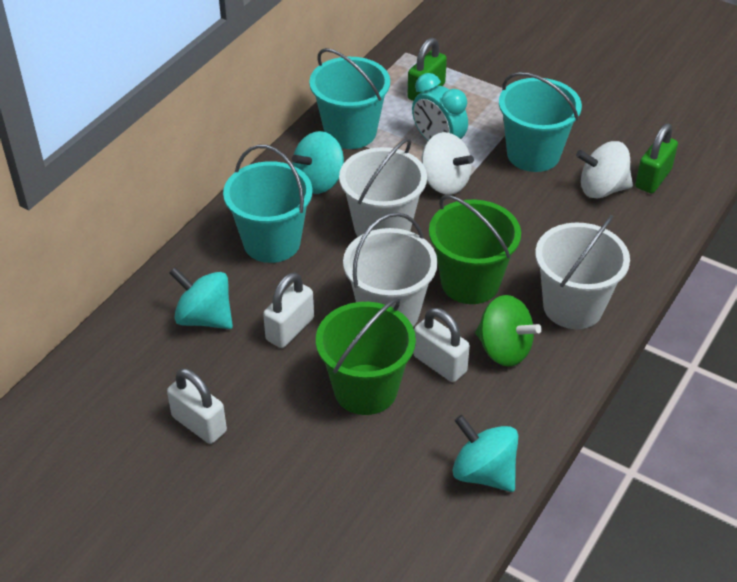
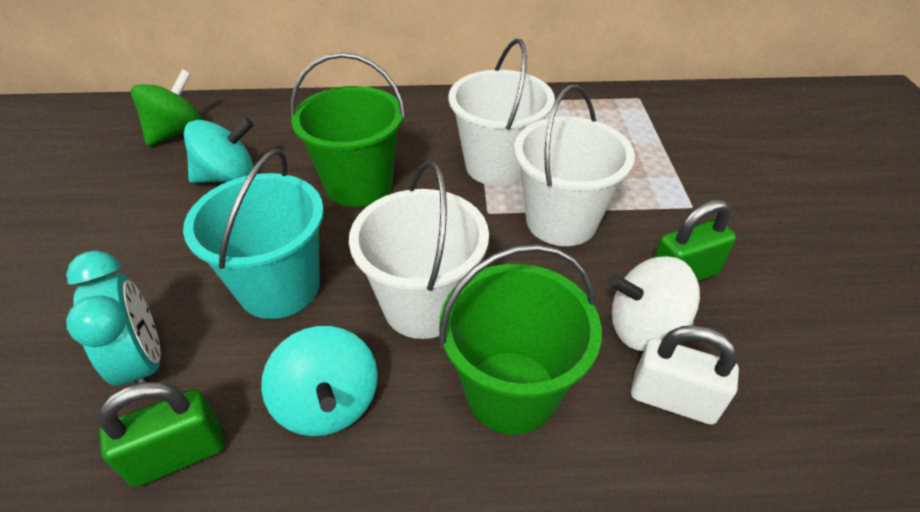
turquoise bucket: 3 -> 1
turquoise spinning top: 3 -> 2
white padlock: 3 -> 1
white spinning top: 2 -> 1

